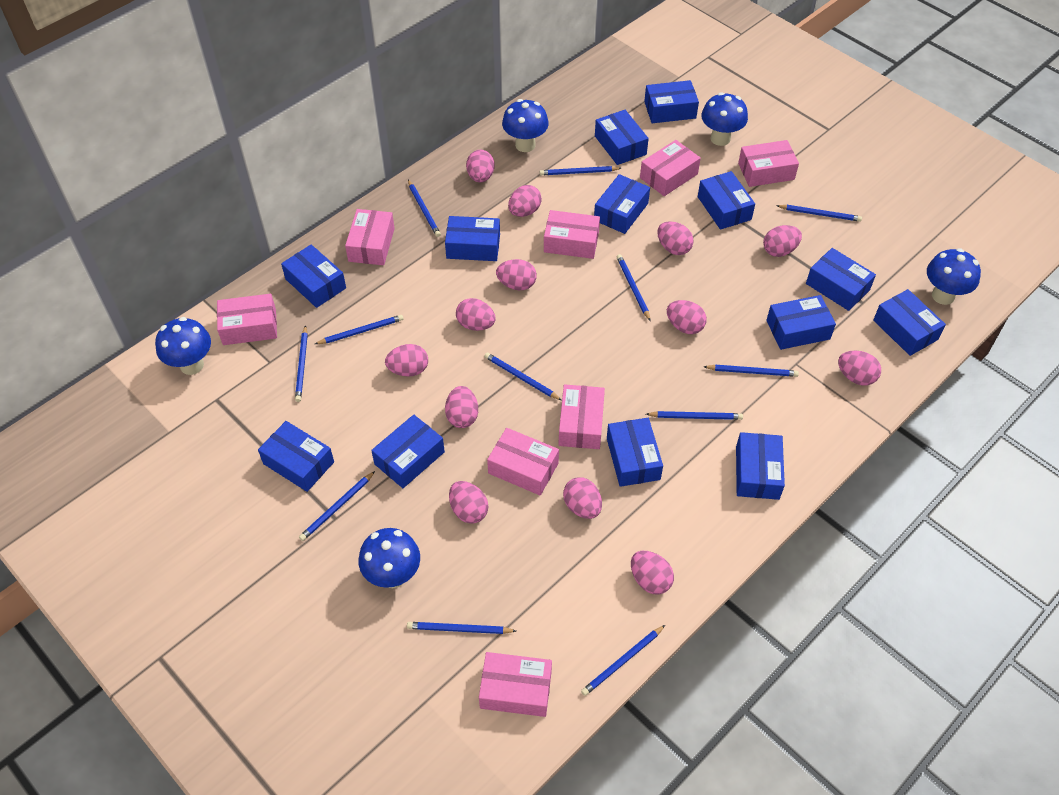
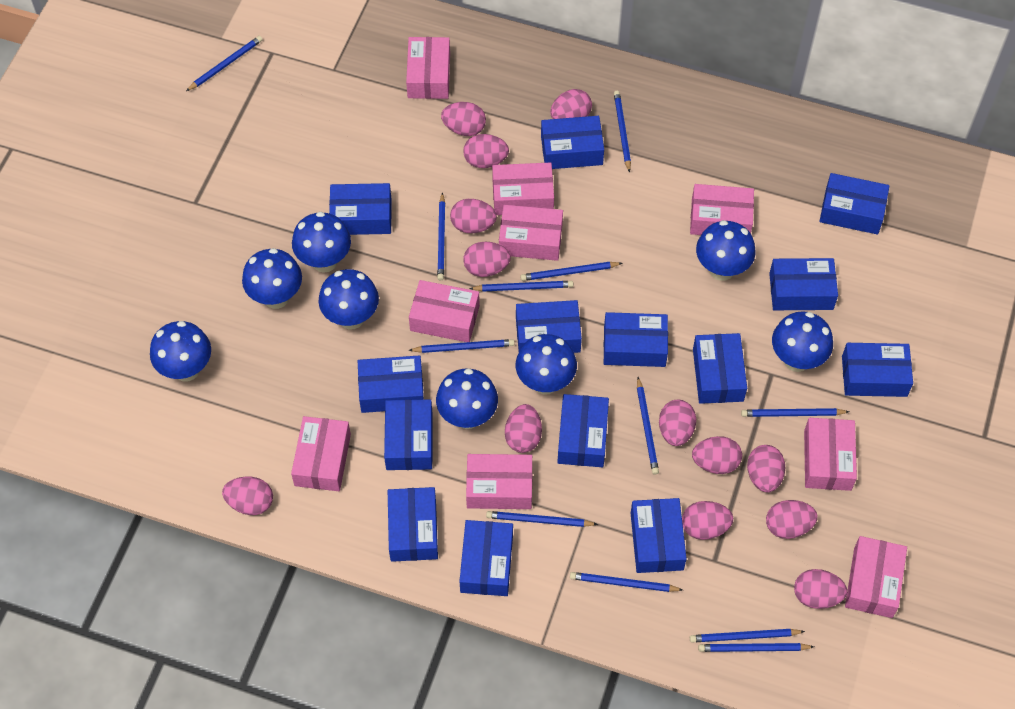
blue box: 13 -> 14
blue mushroom: 5 -> 8
pink box: 8 -> 9

